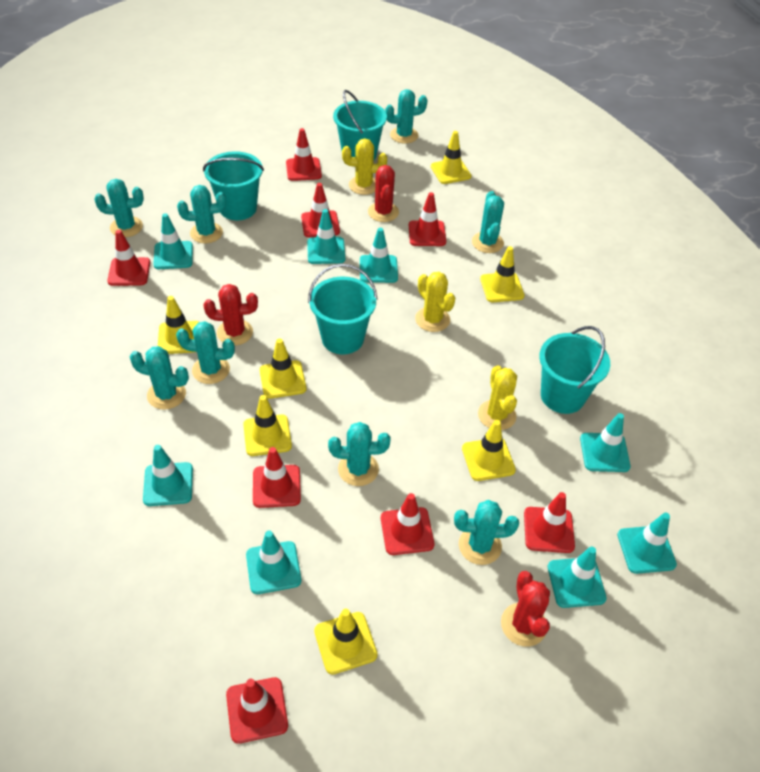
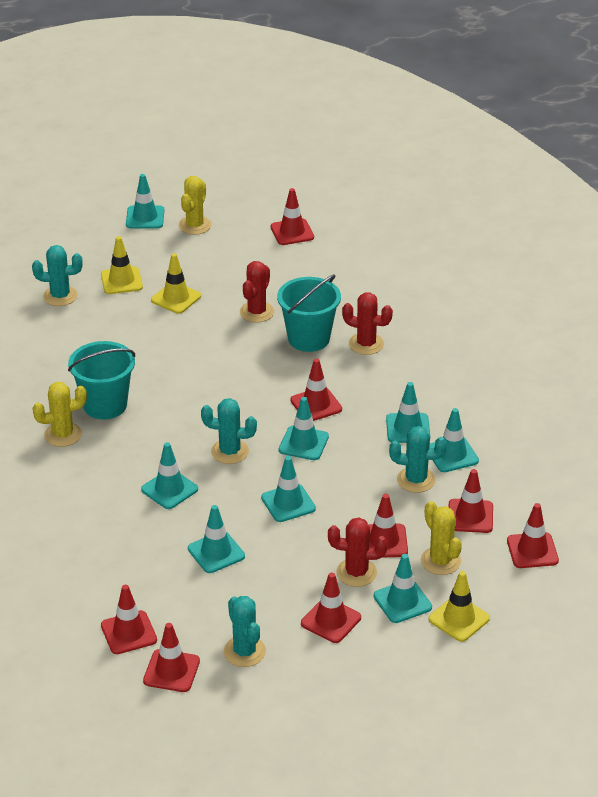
turquoise bucket: 4 -> 2
turquoise cactus: 8 -> 4
yellow traffic cone: 7 -> 3

